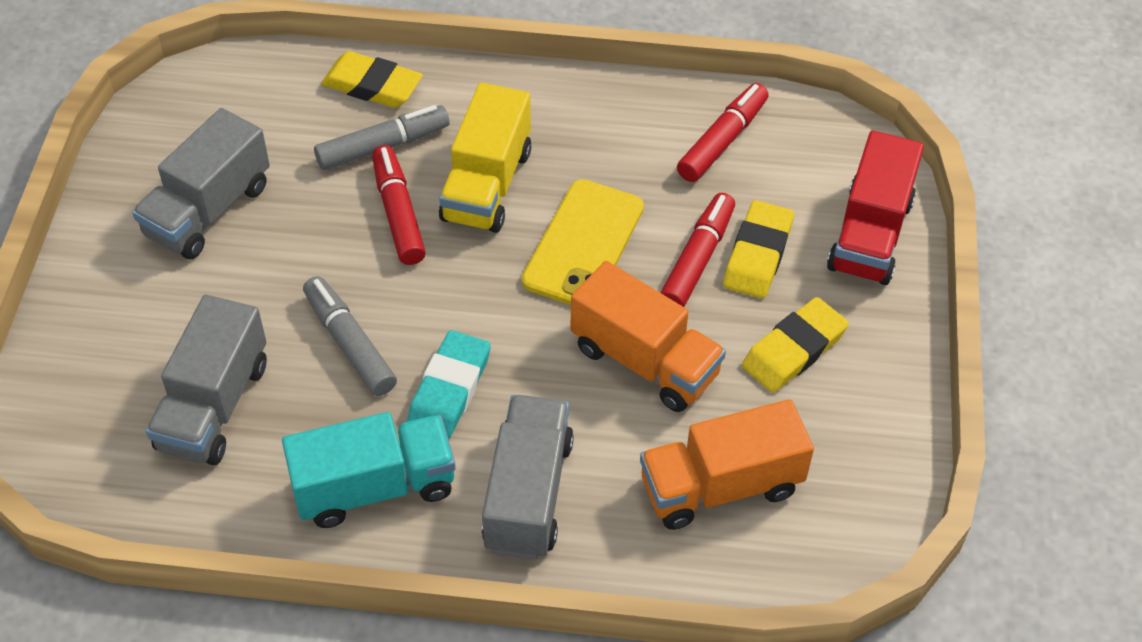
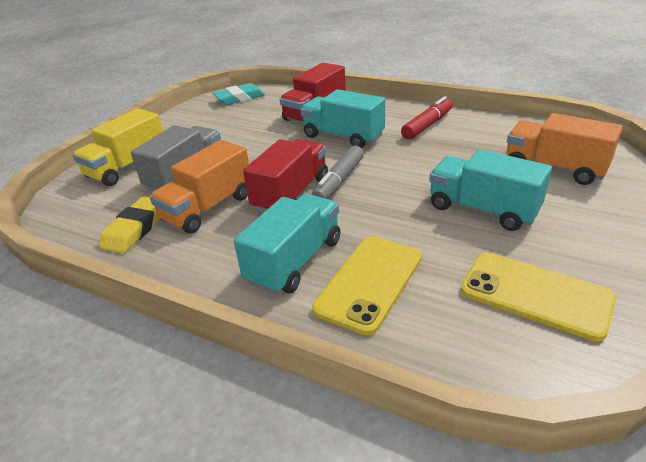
grey marker: 2 -> 1
grey truck: 3 -> 1
red marker: 3 -> 1
red truck: 1 -> 2
turquoise truck: 1 -> 3
yellow eraser: 3 -> 1
yellow phone: 1 -> 2

